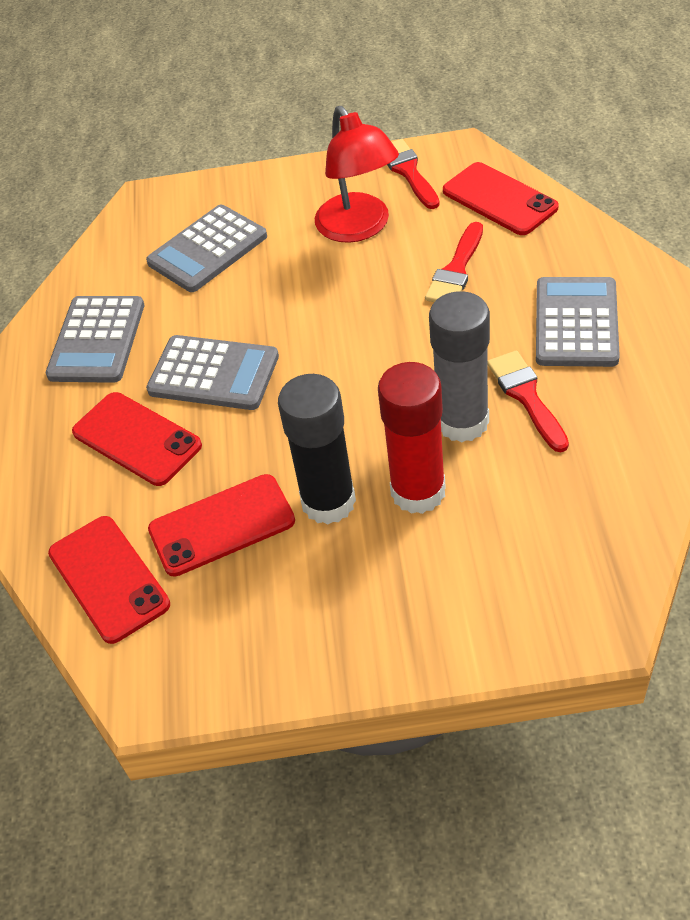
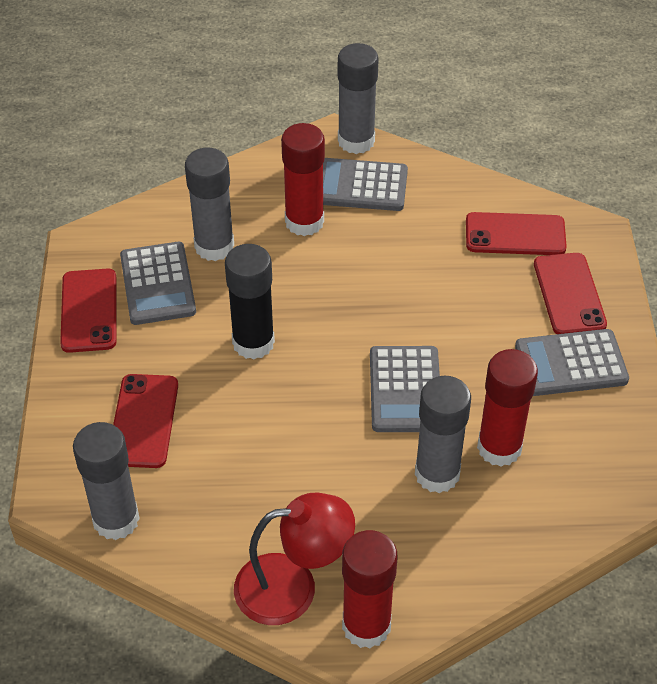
grey glue stick: 1 -> 4
red brush: 3 -> 0
red glue stick: 1 -> 3

